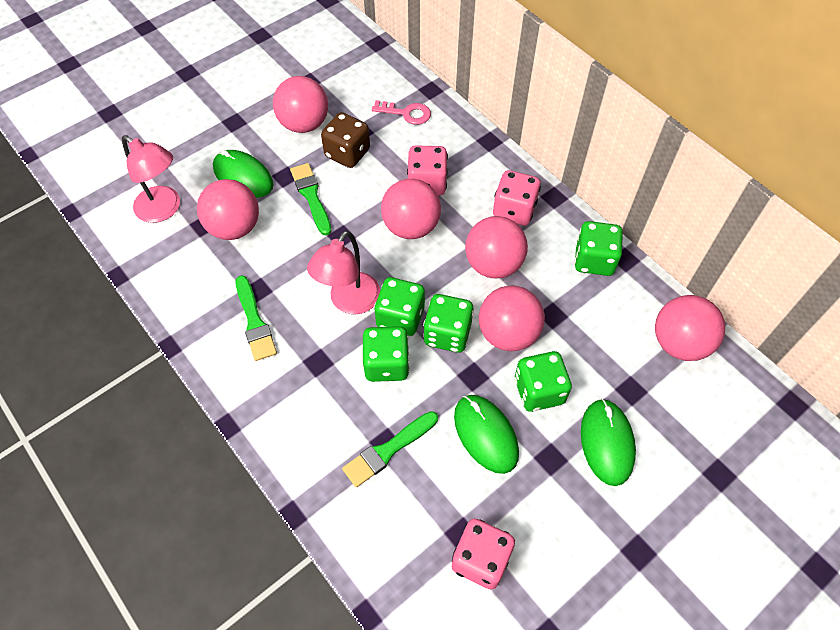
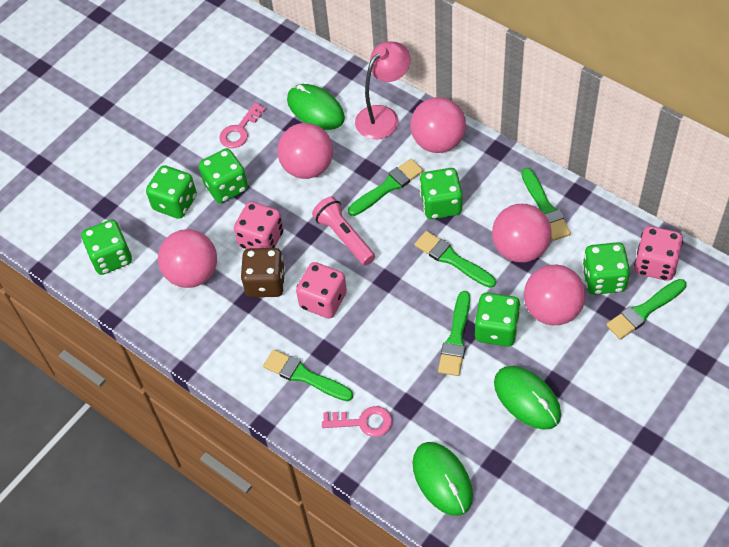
green brush: 3 -> 6
green dice: 5 -> 6
pink ball: 6 -> 5
pink flashlight: 0 -> 1
pink key: 1 -> 2
pink lamp: 2 -> 1

